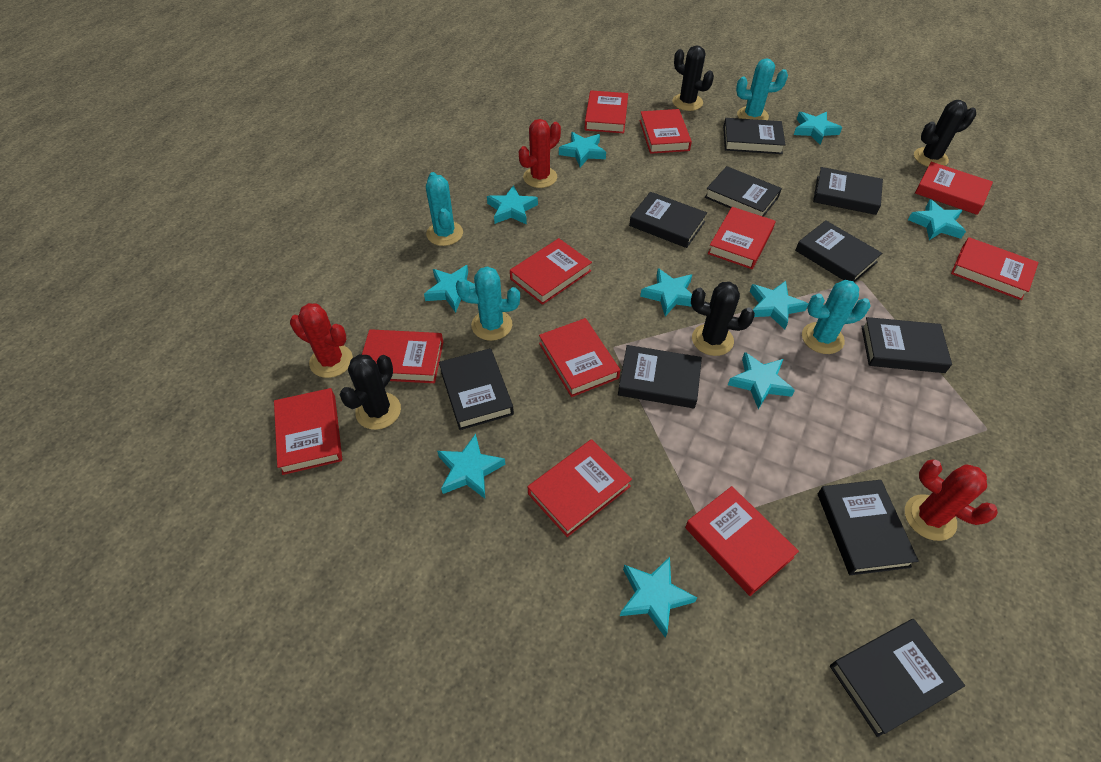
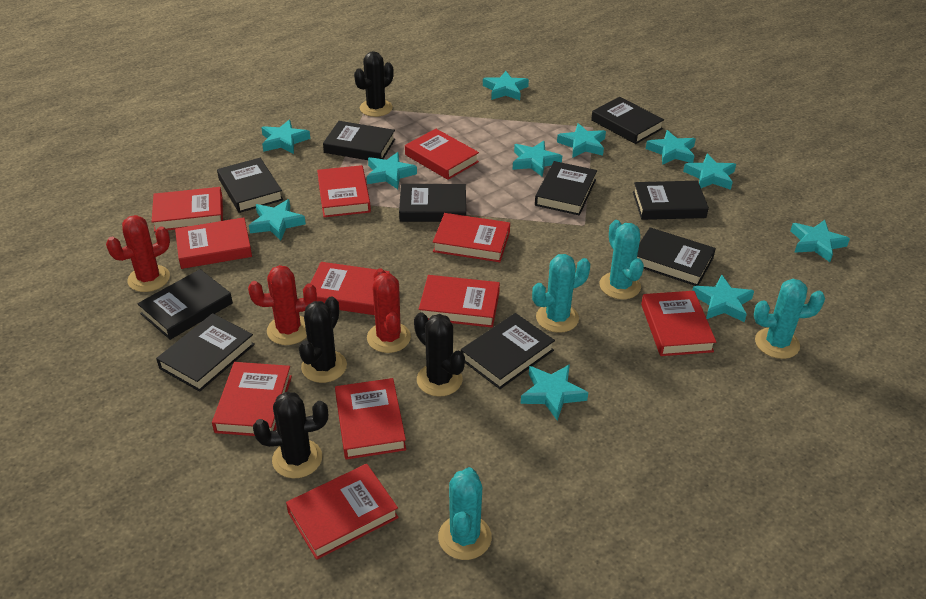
turquoise star: 10 -> 11

